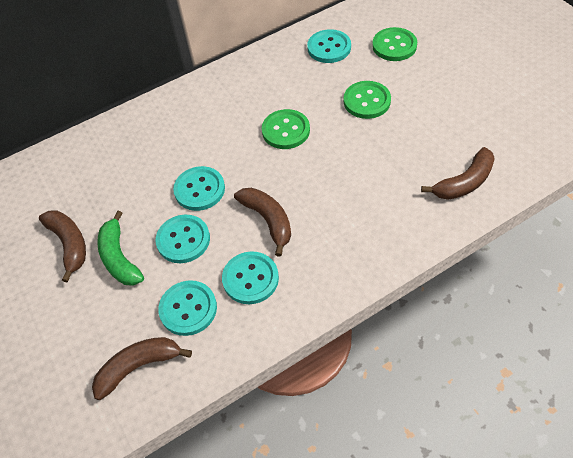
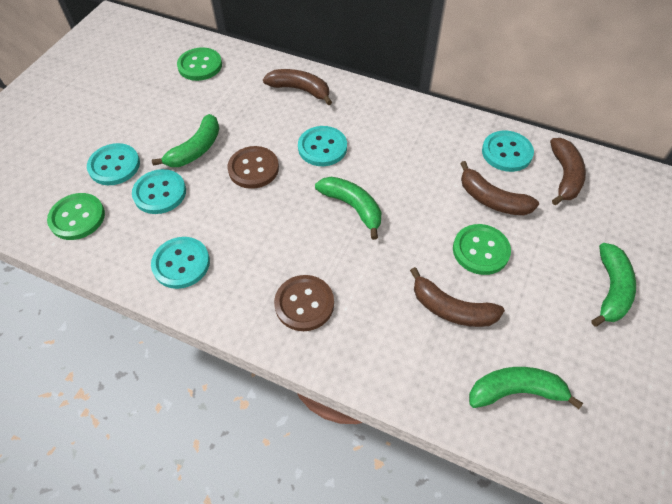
brown button: 0 -> 2
green banana: 1 -> 4

